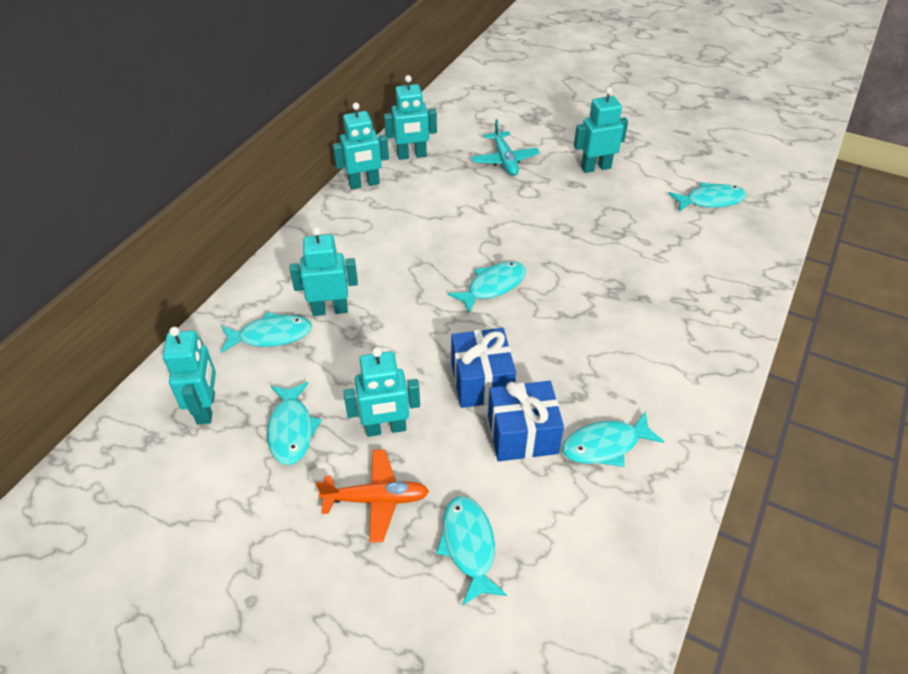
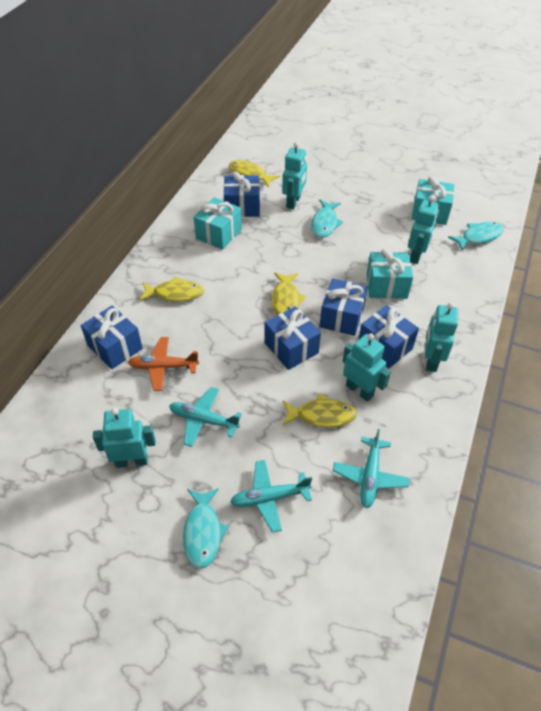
blue gift: 2 -> 5
turquoise fish: 6 -> 3
turquoise gift: 0 -> 3
turquoise plane: 1 -> 3
turquoise robot: 6 -> 5
yellow fish: 0 -> 4

